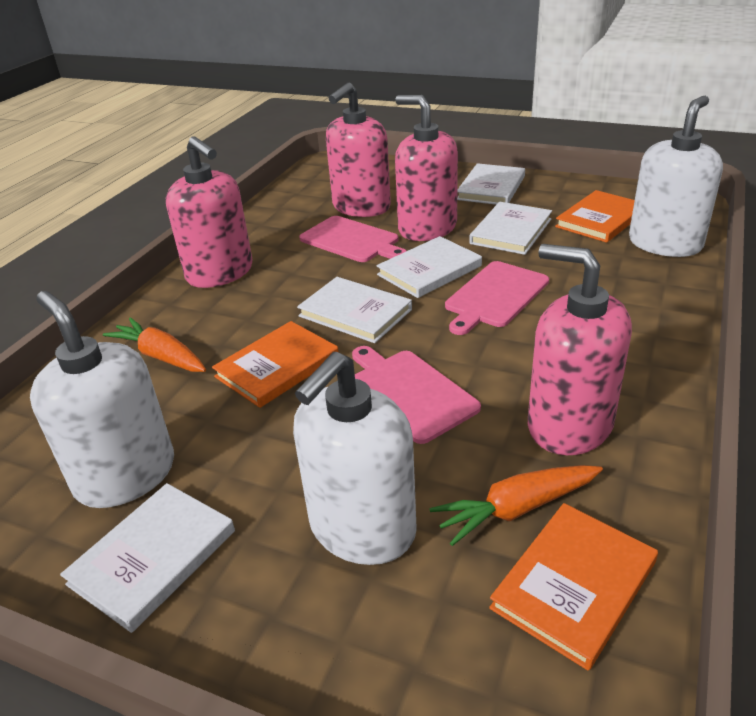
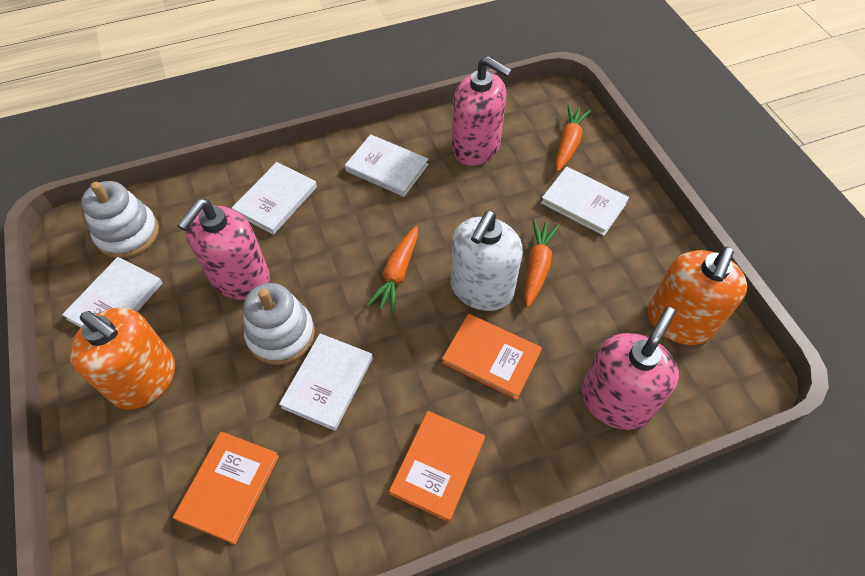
orange carrot: 2 -> 3
orange soap dispenser: 0 -> 2
pink cutting board: 3 -> 0
pink soap dispenser: 4 -> 3
white soap dispenser: 3 -> 1
white stacking toy: 0 -> 2

